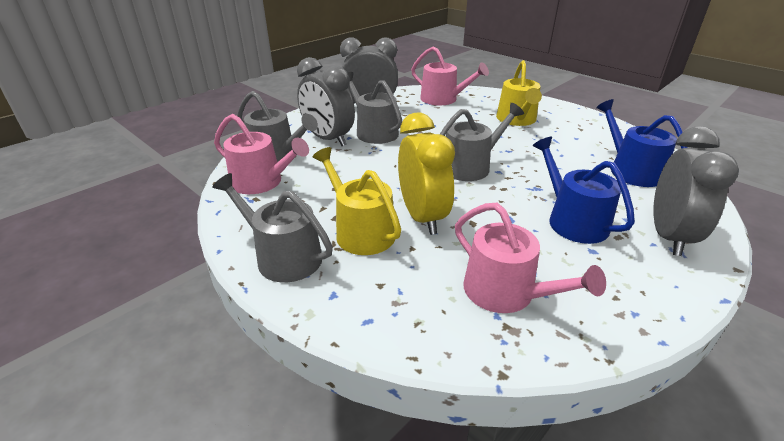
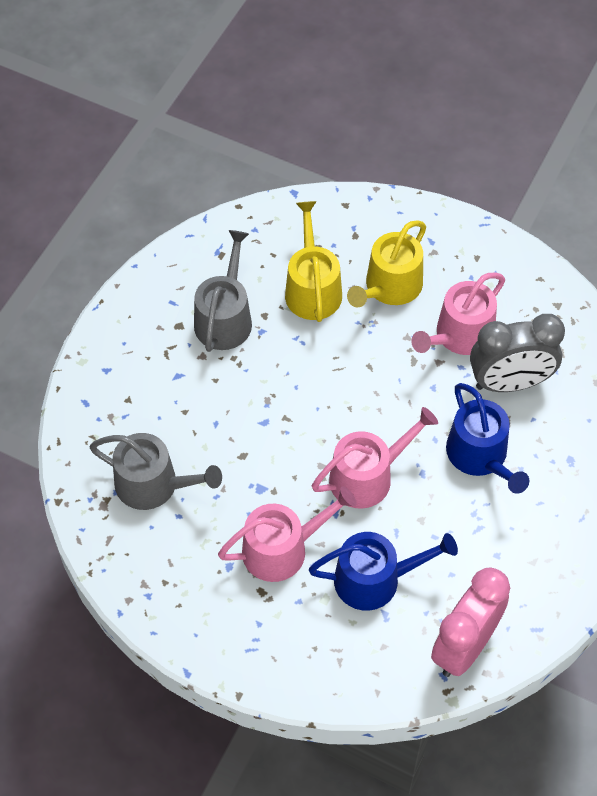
grey clock: 3 -> 1
grey watering can: 4 -> 2
pink clock: 0 -> 1
yellow clock: 1 -> 0

